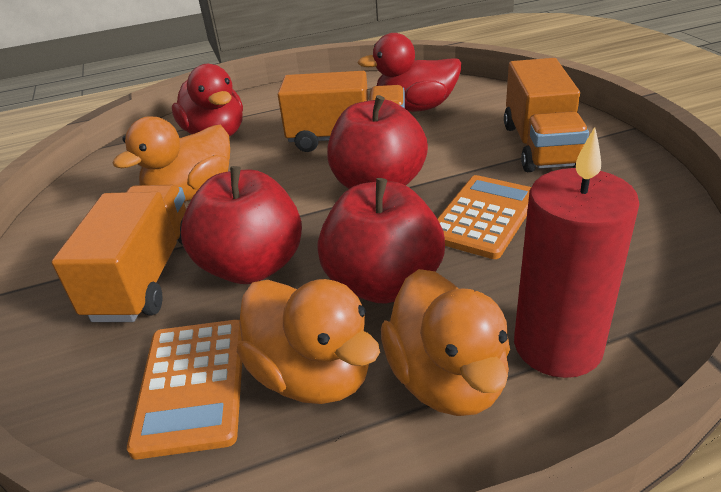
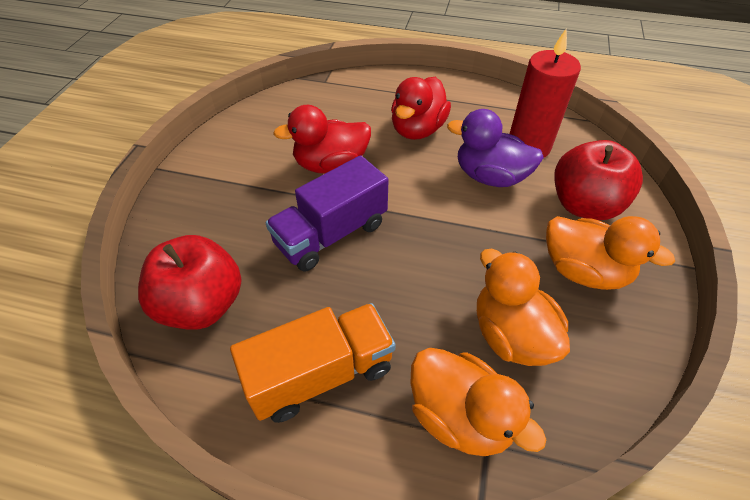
orange calculator: 2 -> 0
orange truck: 3 -> 1
purple duck: 0 -> 1
purple truck: 0 -> 1
red apple: 3 -> 2

